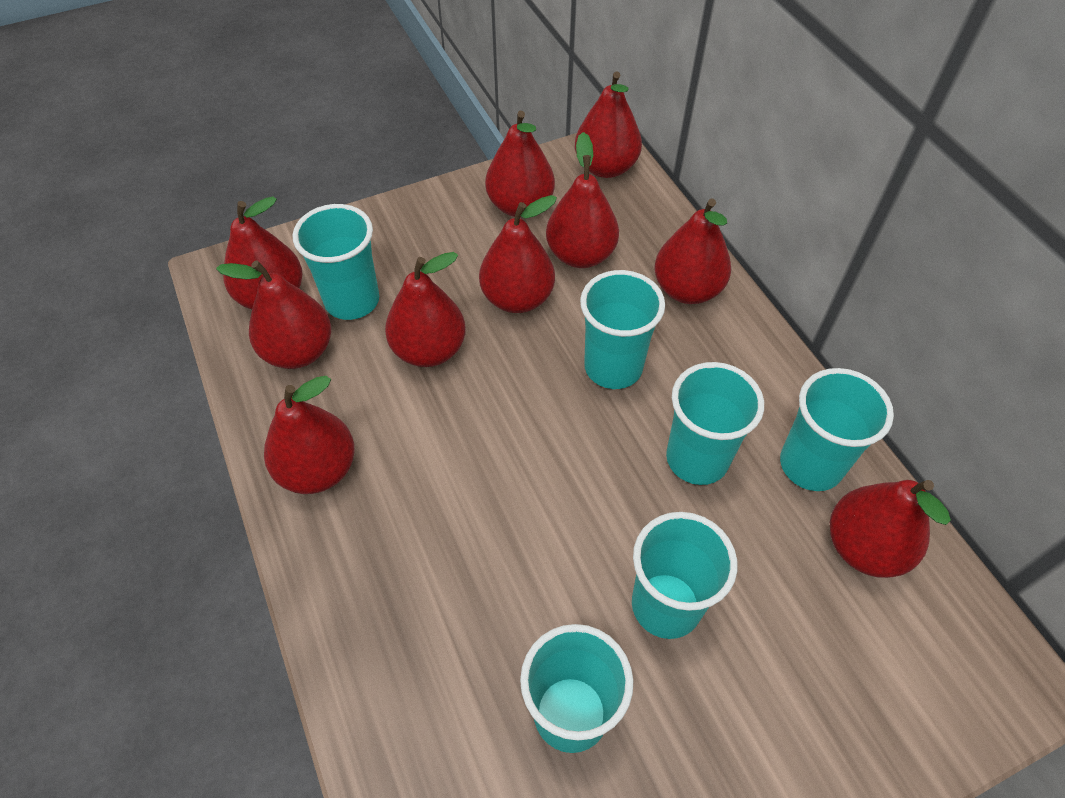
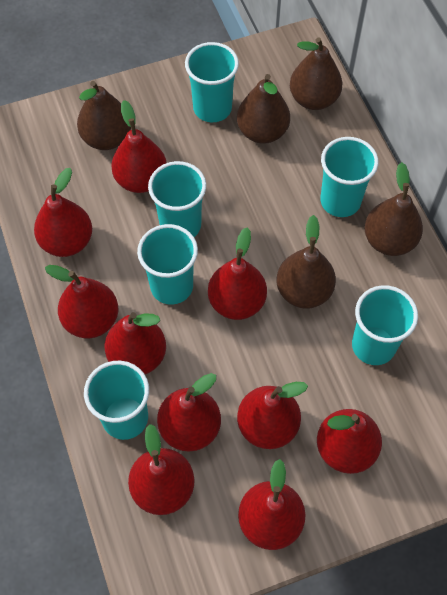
brown pear: 0 -> 5

